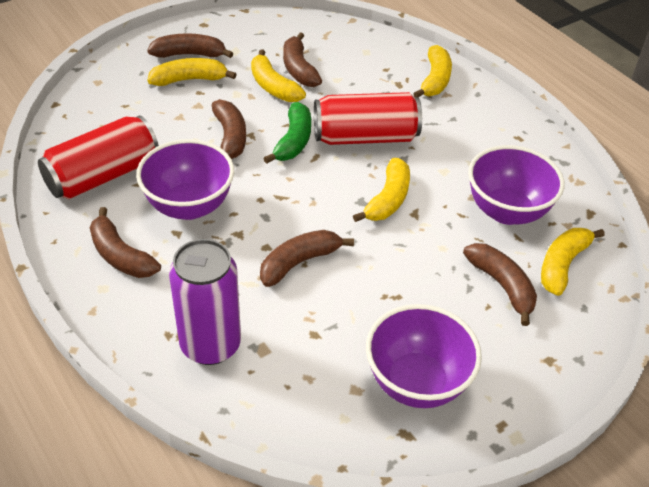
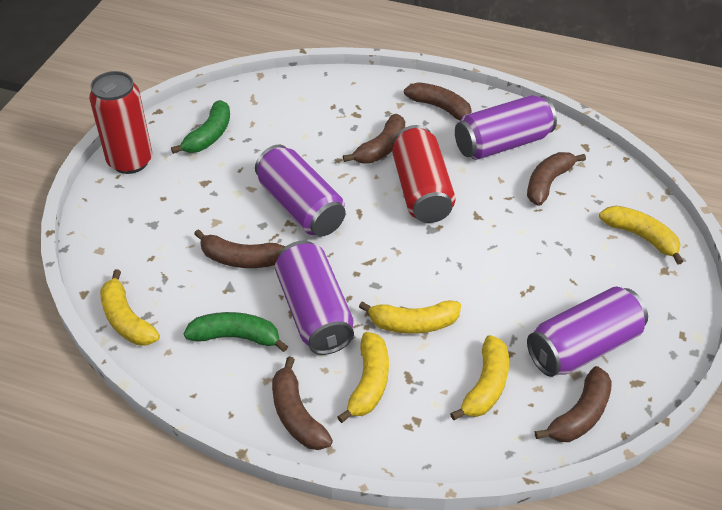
green banana: 1 -> 2
purple bowl: 3 -> 0
purple can: 1 -> 4

